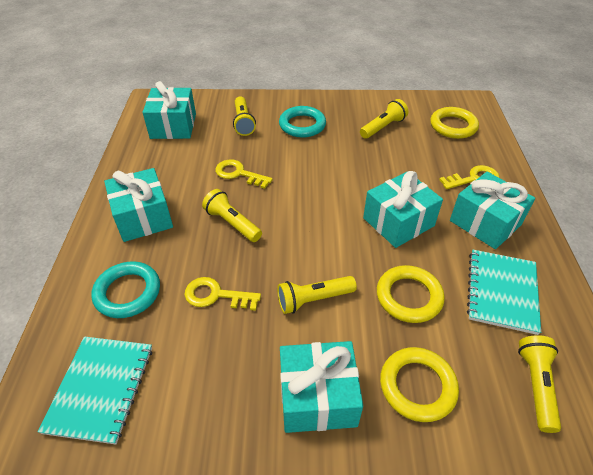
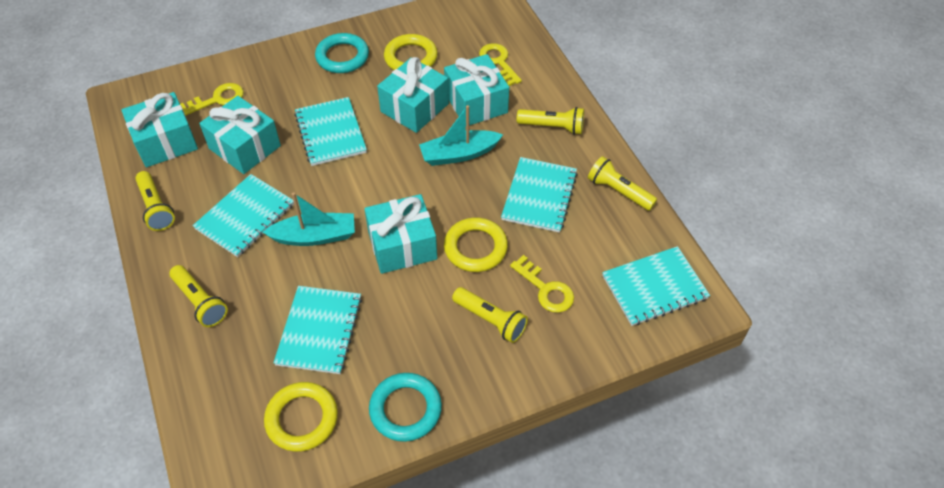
turquoise boat: 0 -> 2
turquoise notebook: 2 -> 5

